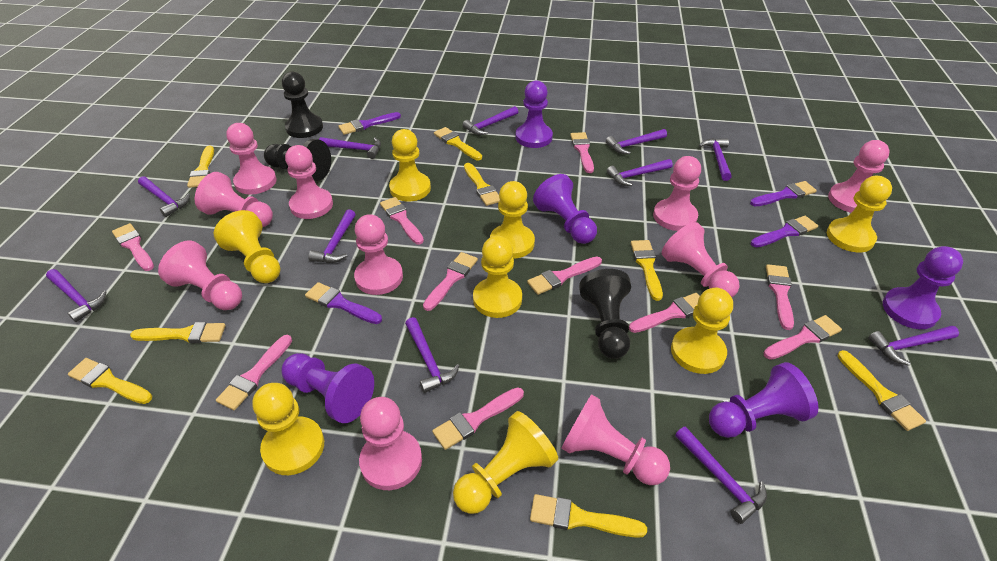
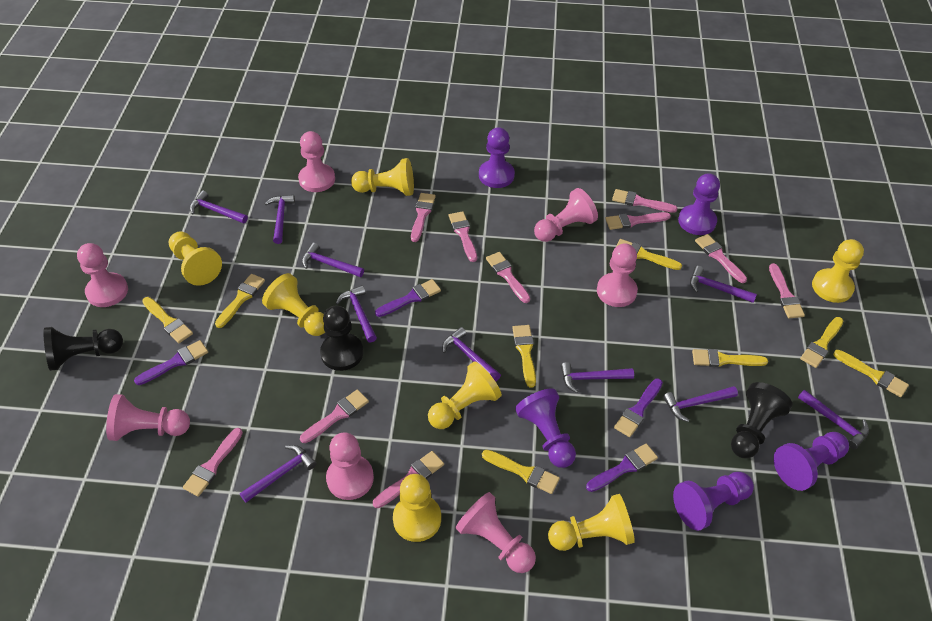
pink pawn: 10 -> 7
purple hammer: 11 -> 10
yellow pawn: 8 -> 7

